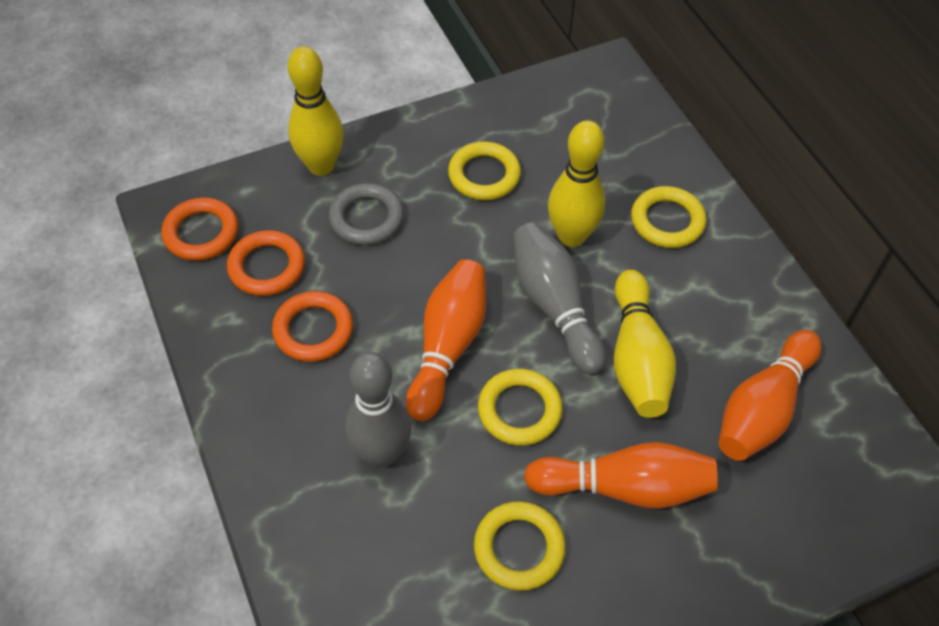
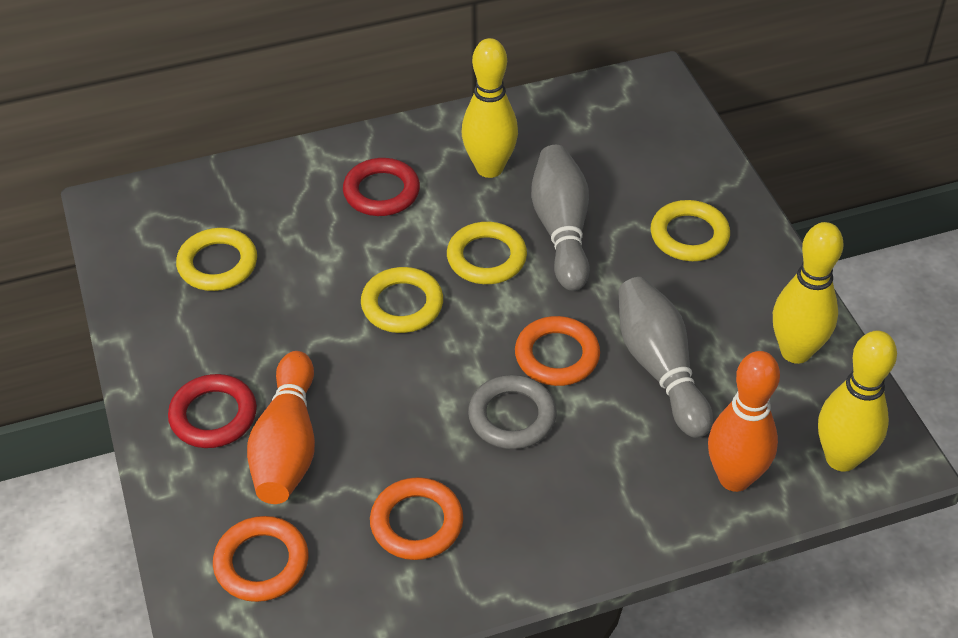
orange bowling pin: 3 -> 2
red ring: 0 -> 2

